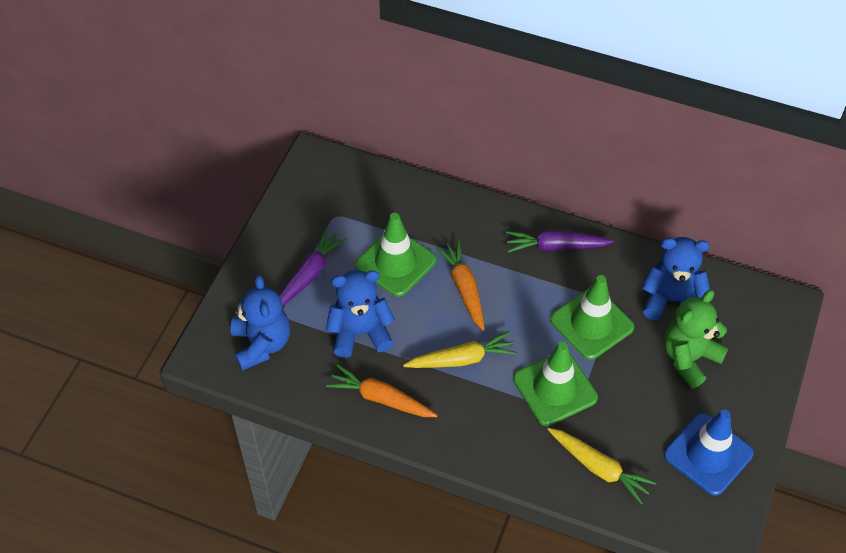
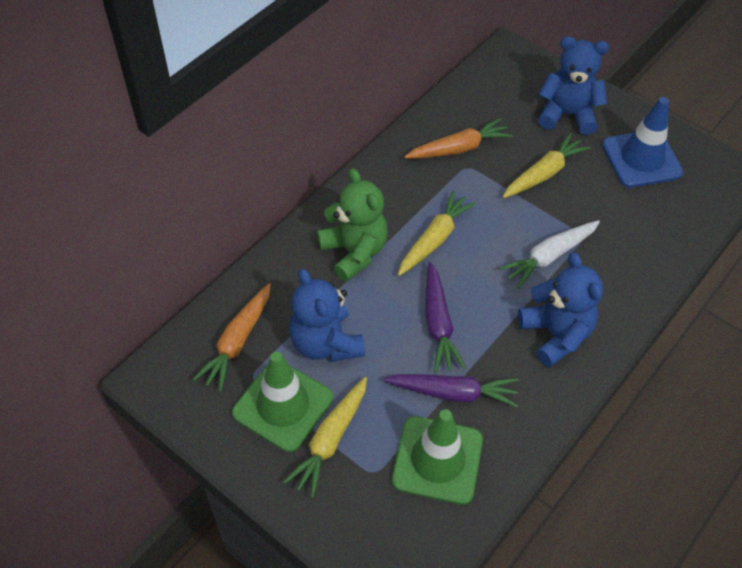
green traffic cone: 3 -> 2
white carrot: 0 -> 1
yellow carrot: 2 -> 3

